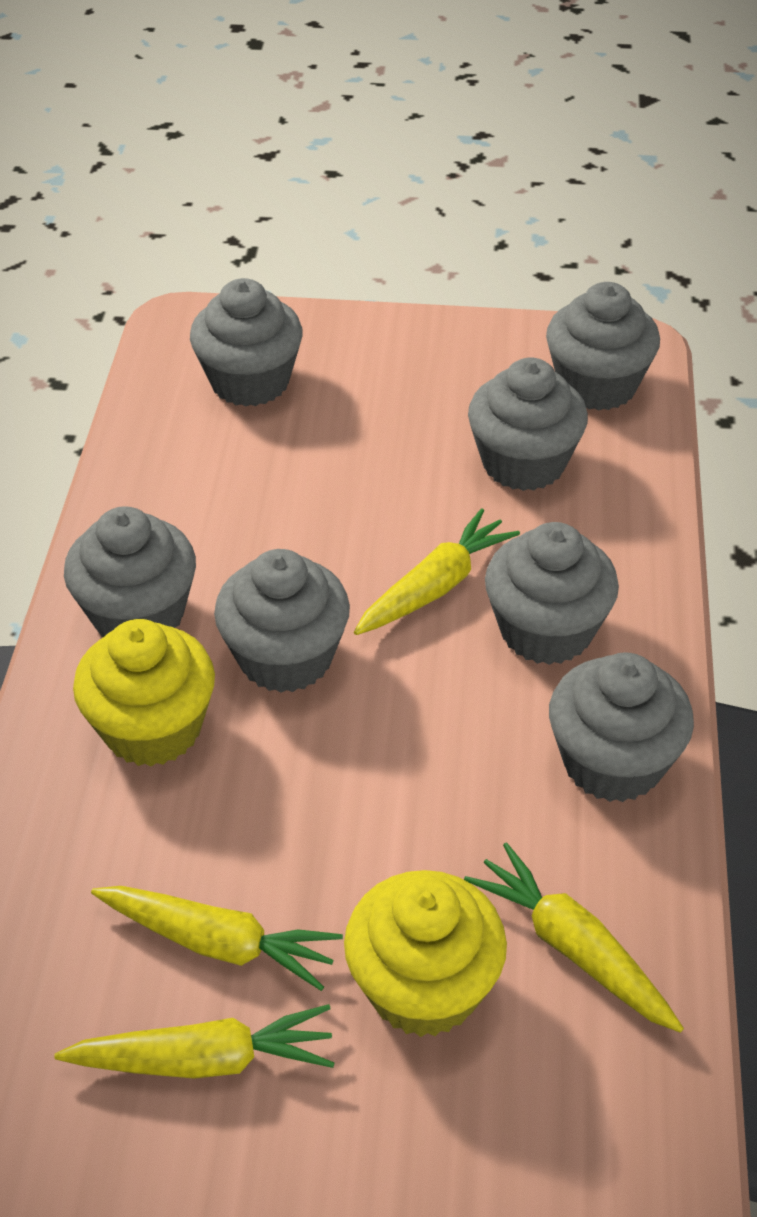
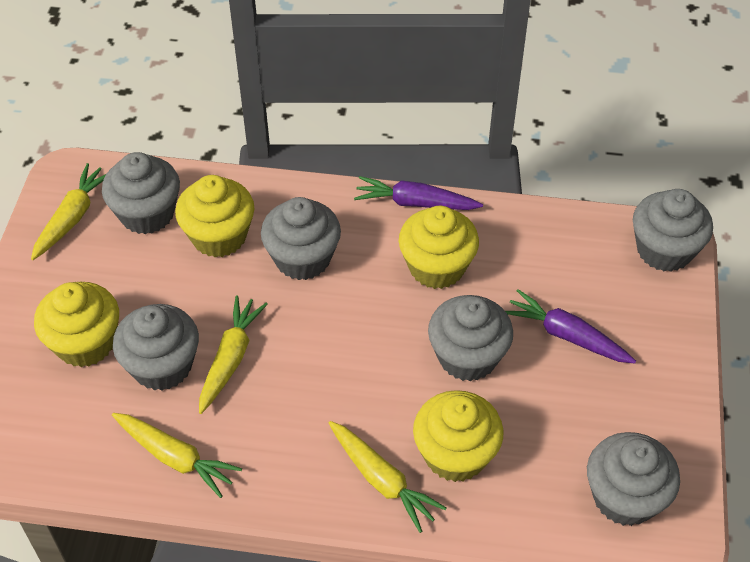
grey cupcake: 7 -> 6
purple carrot: 0 -> 2
yellow cupcake: 2 -> 4

